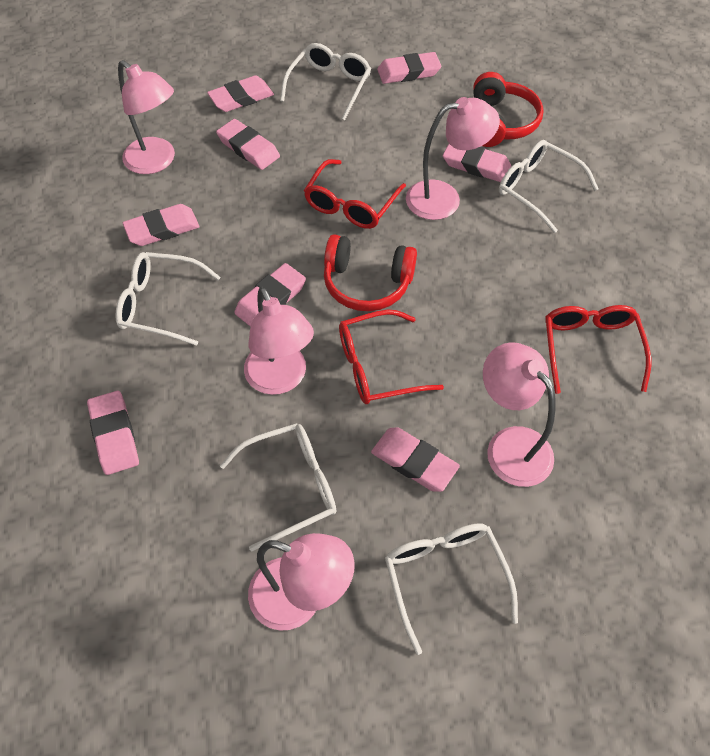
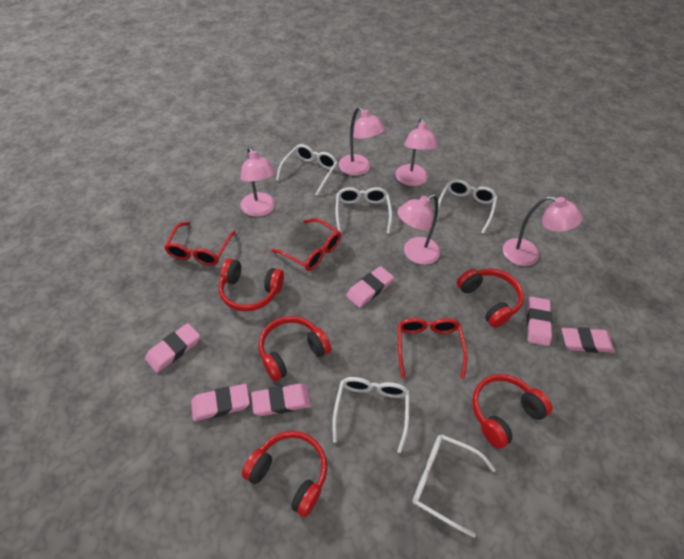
pink eraser: 8 -> 6
red headphones: 2 -> 5

